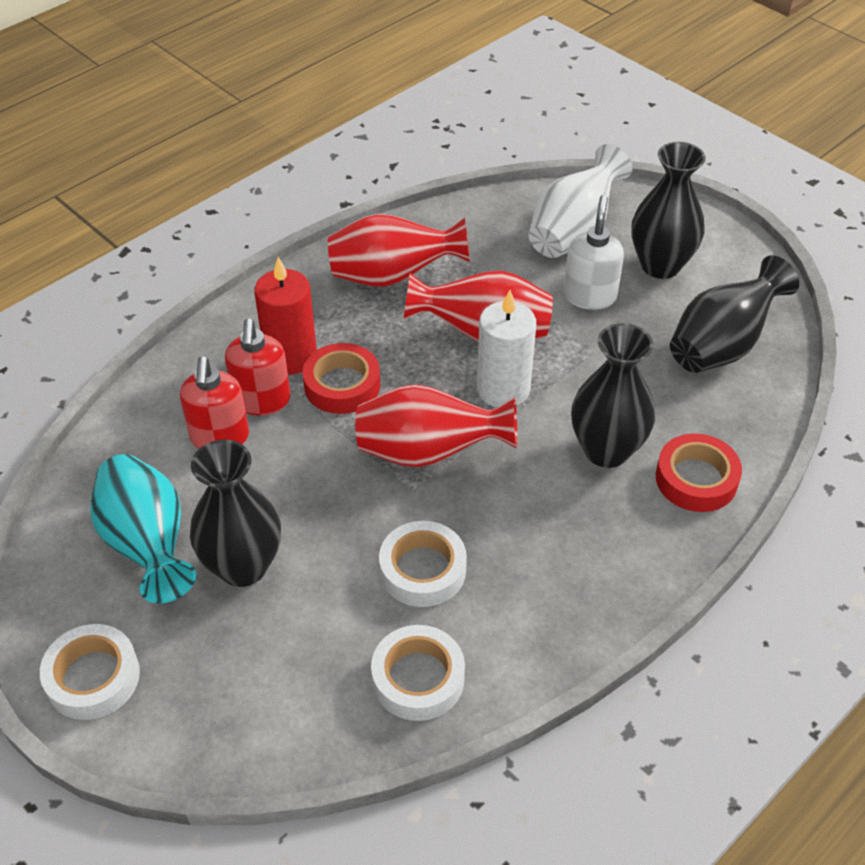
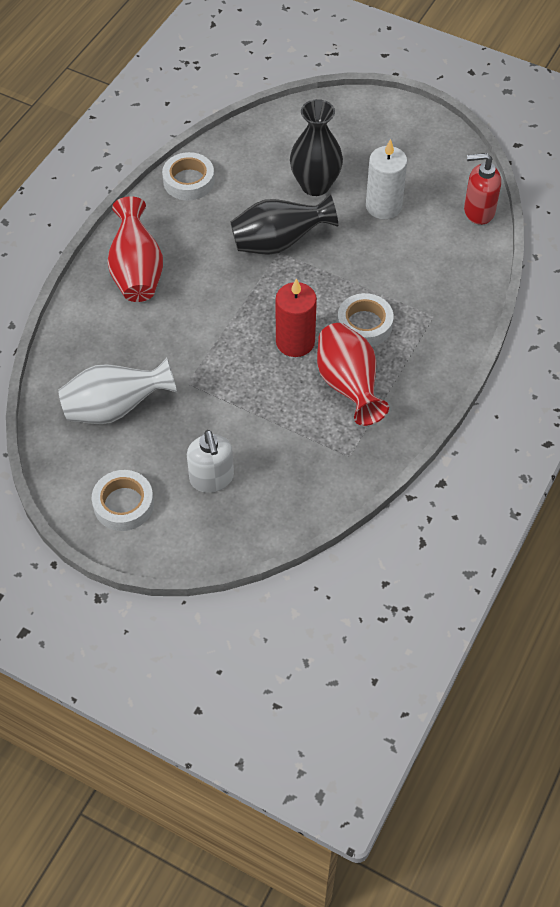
black vase: 4 -> 2
red soap dispenser: 2 -> 1
red tape: 2 -> 0
red vase: 3 -> 2
turquoise vase: 1 -> 0

